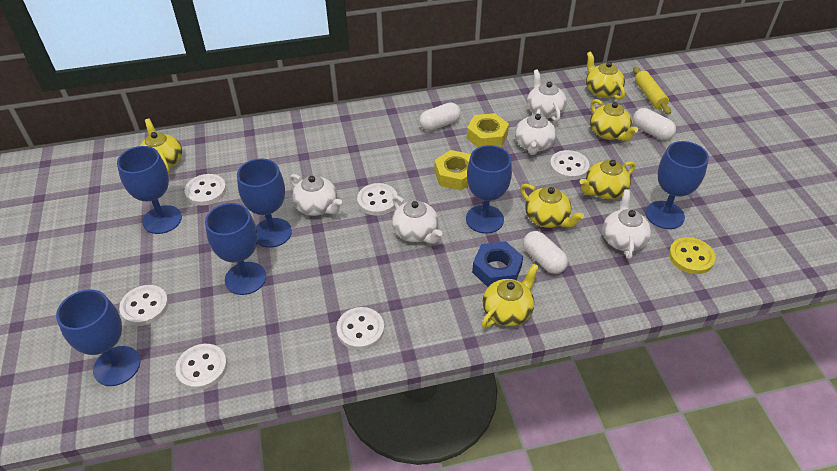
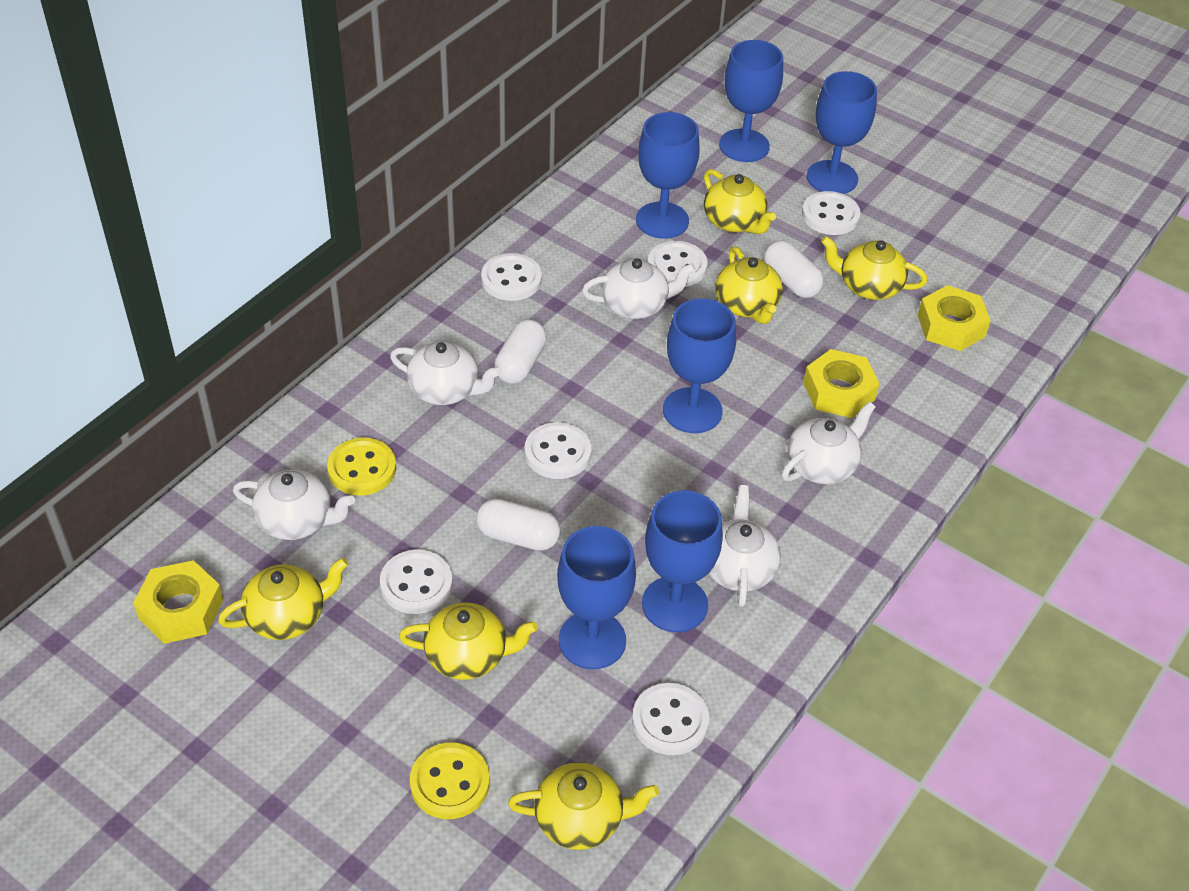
blue nut: 1 -> 0
yellow button: 1 -> 2
yellow nut: 2 -> 3
yellow rolling pin: 1 -> 0

